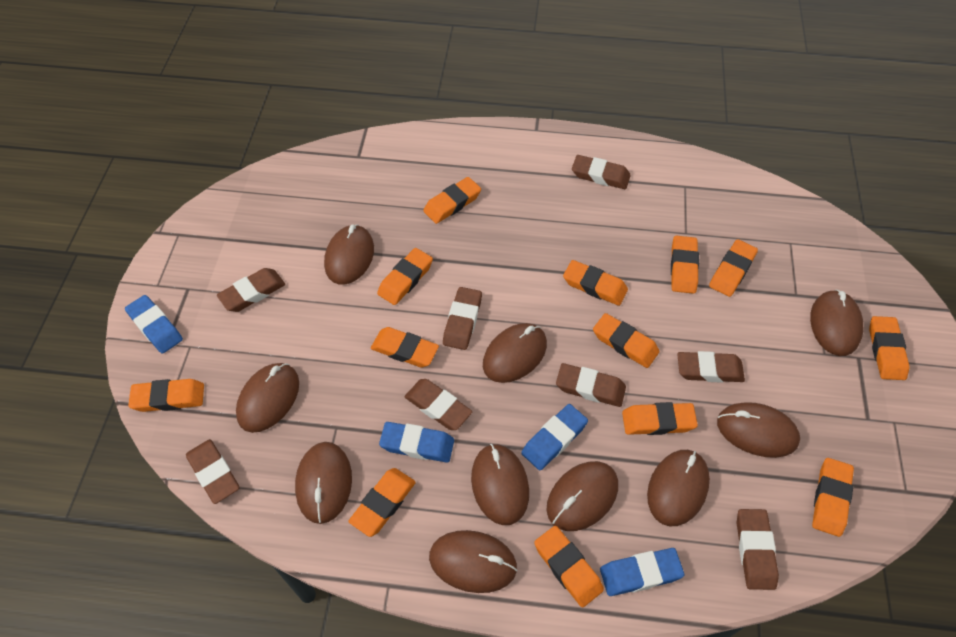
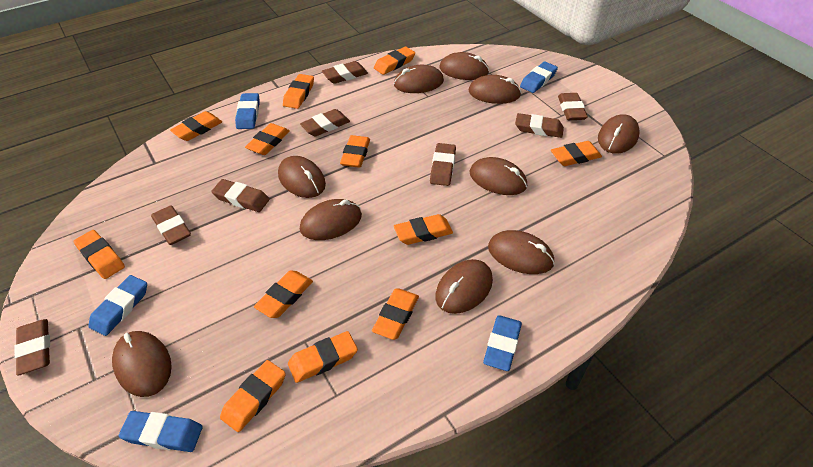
blue eraser: 4 -> 5
orange eraser: 13 -> 12

